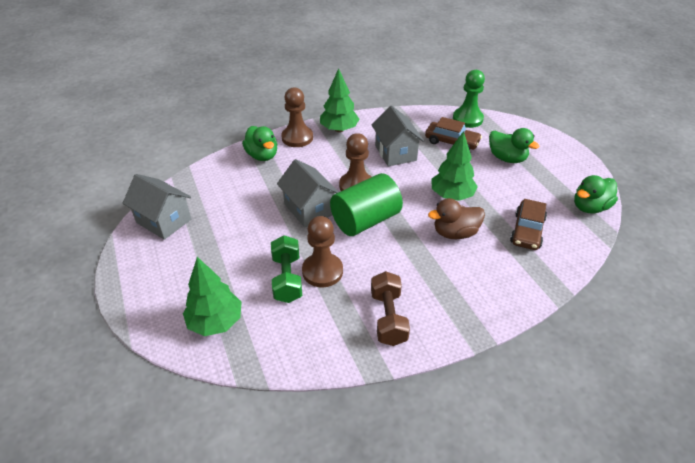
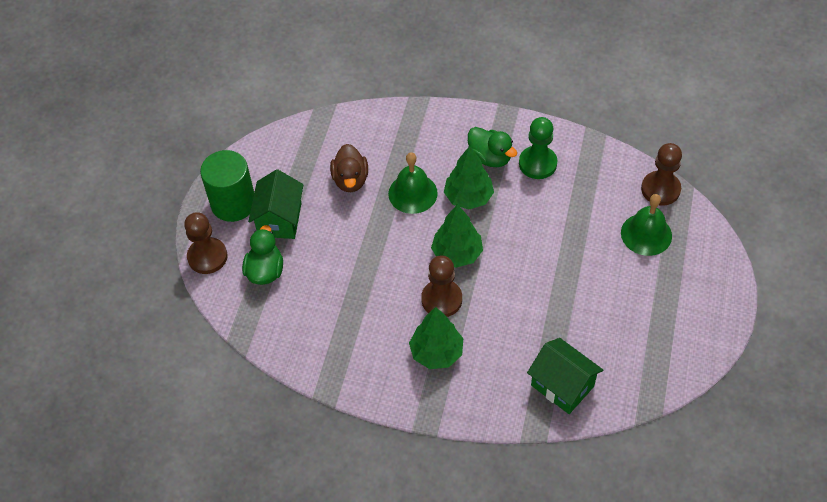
brown car: 2 -> 0
brown dumbbell: 1 -> 0
green bell: 0 -> 2
green duck: 3 -> 2
green dumbbell: 1 -> 0
green house: 0 -> 2
grey house: 3 -> 0

